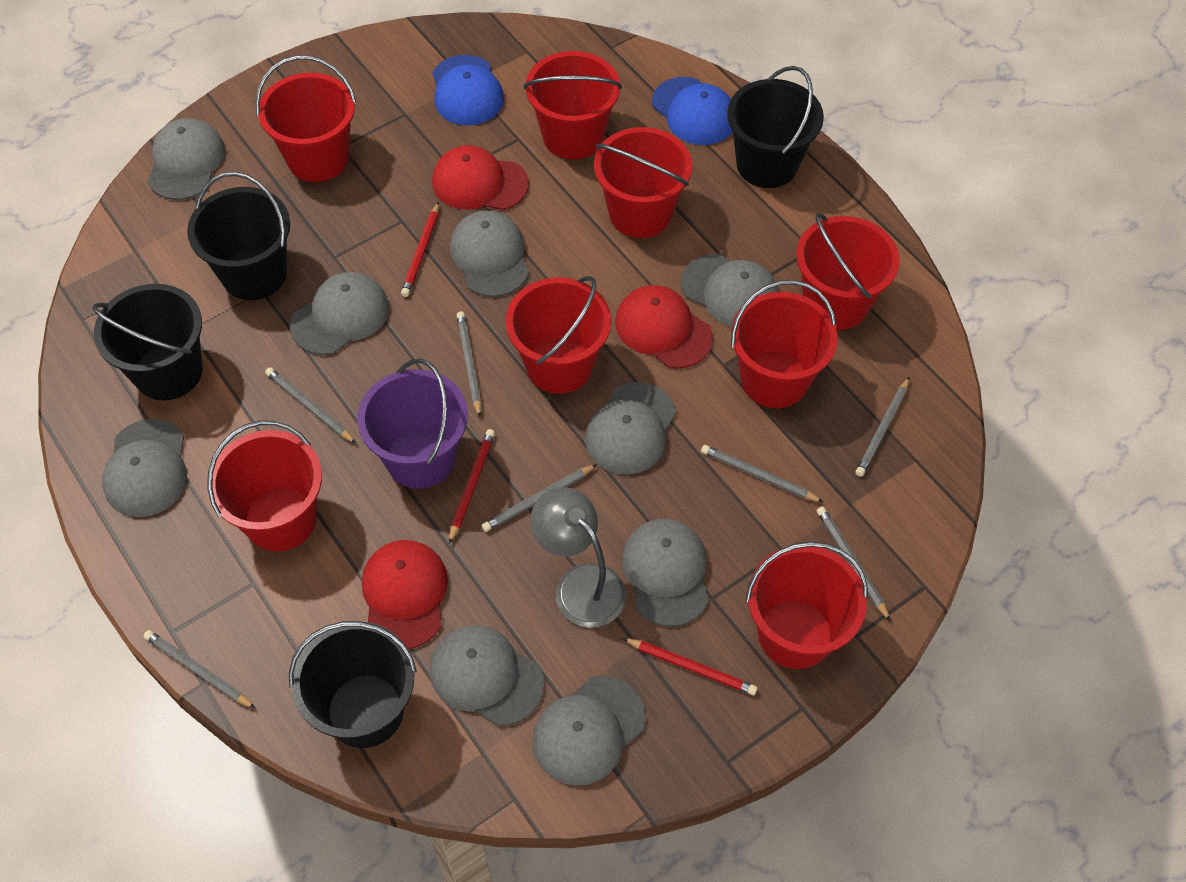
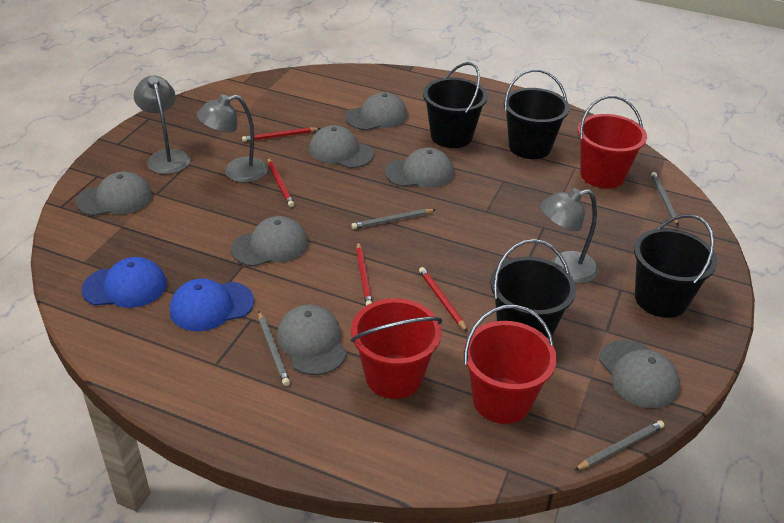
grey cap: 9 -> 7
grey lamp: 1 -> 3
grey pencil: 7 -> 4
purple bucket: 1 -> 0
red bucket: 8 -> 3
red cap: 3 -> 0
red pencil: 3 -> 4

